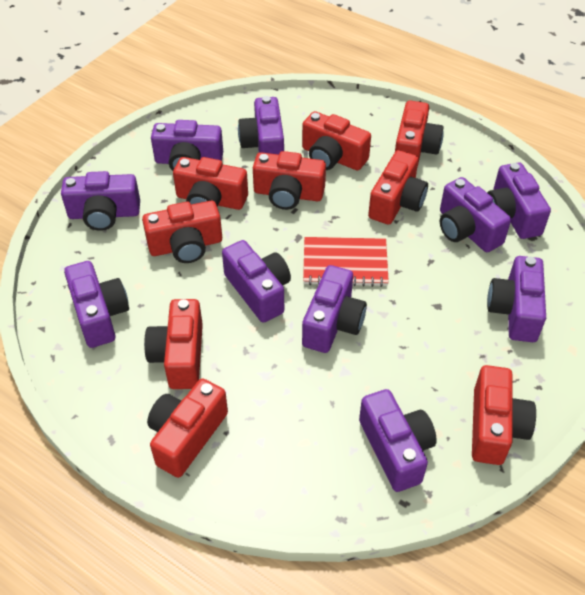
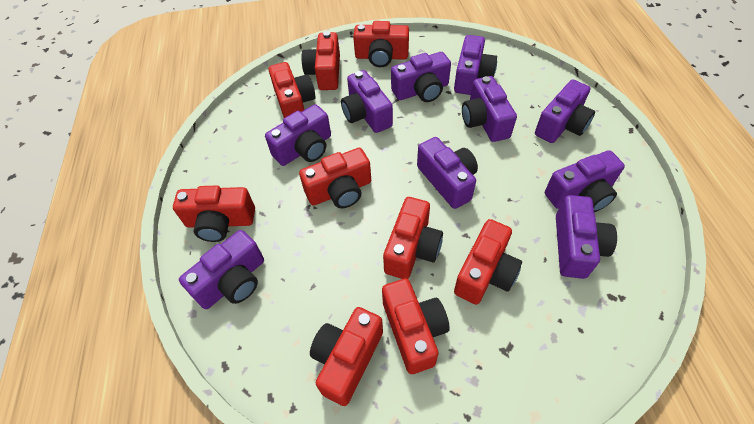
red notebook: 1 -> 0

